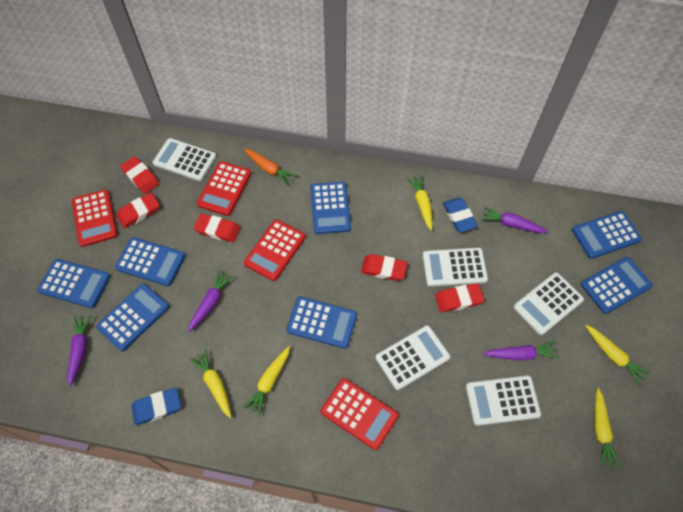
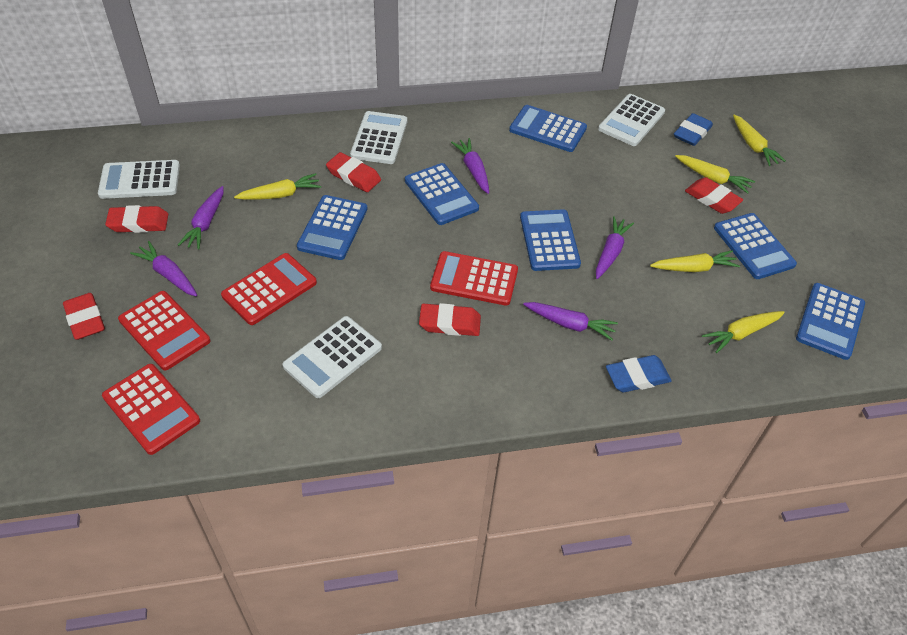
blue calculator: 7 -> 6
orange carrot: 1 -> 0
purple carrot: 4 -> 5
white calculator: 5 -> 4

